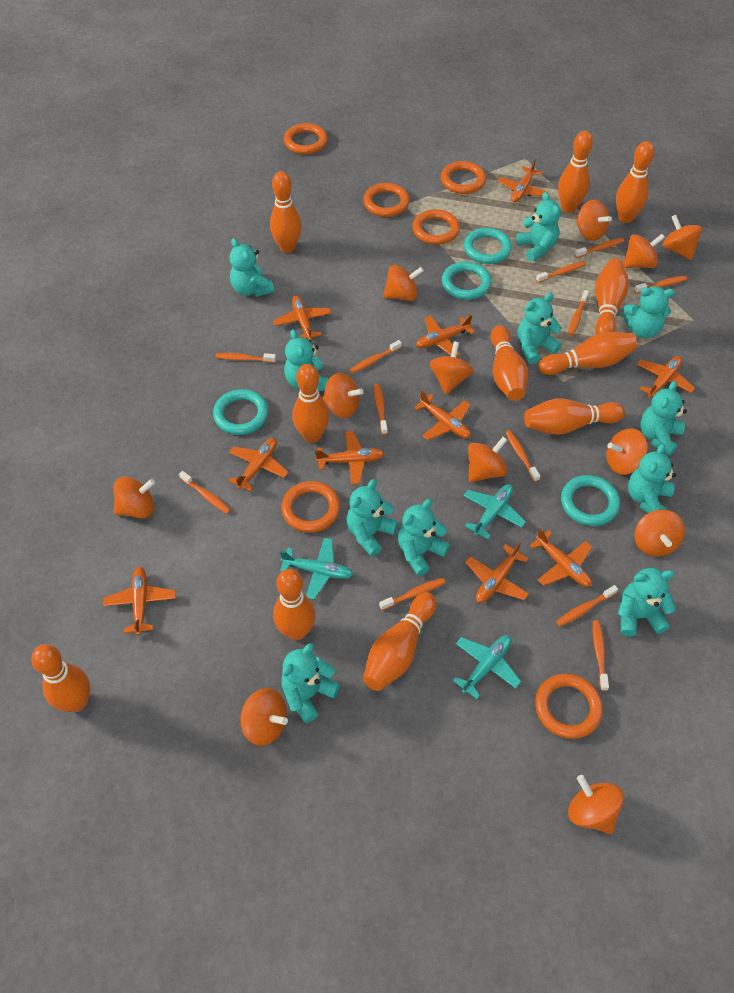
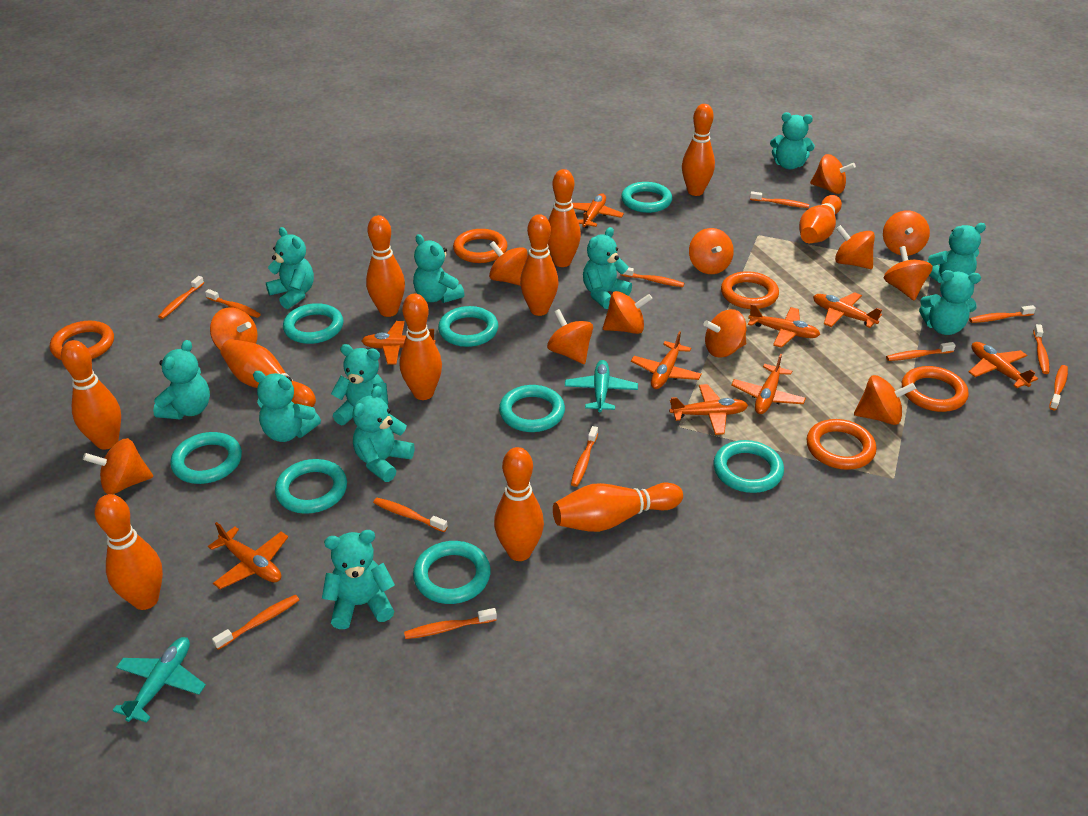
orange plane: 10 -> 9
orange ring: 6 -> 5
turquoise plane: 3 -> 2
turquoise ring: 4 -> 8

